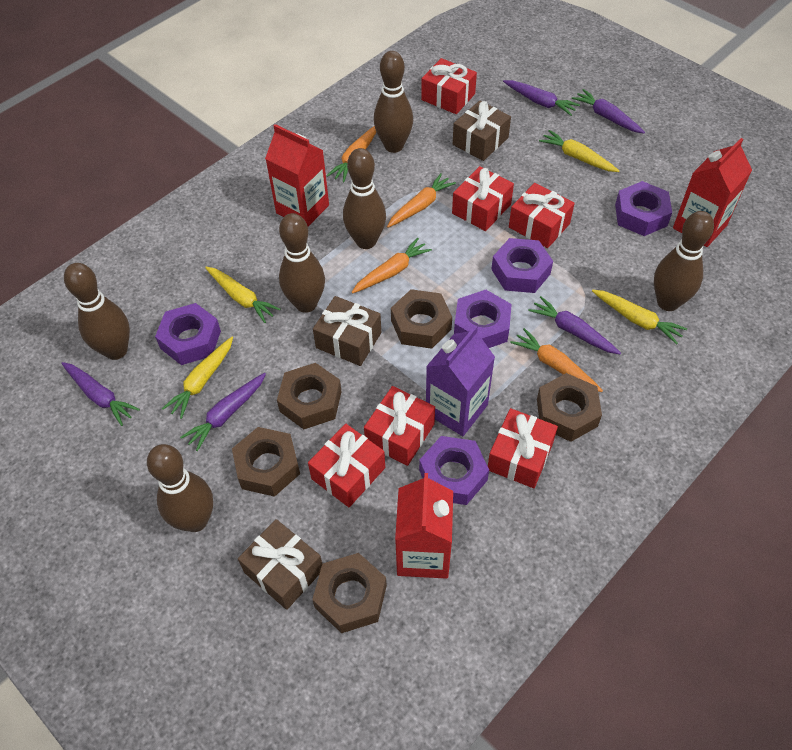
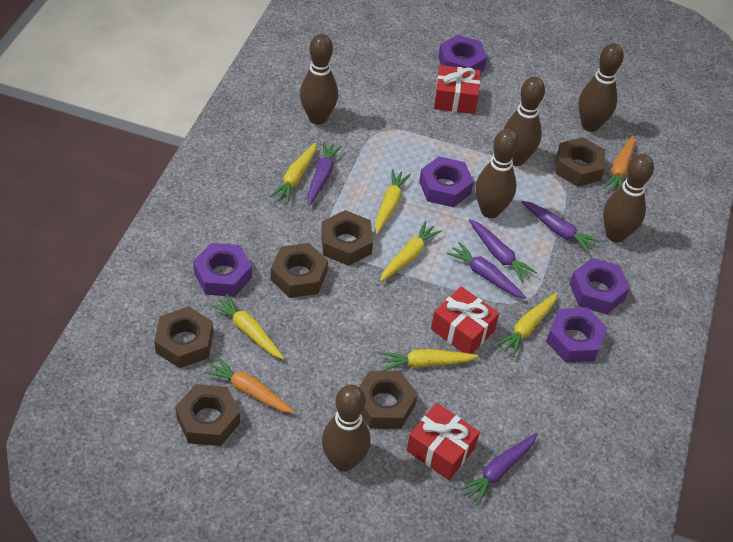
brown gift: 3 -> 0
brown nut: 5 -> 6
orange carrot: 4 -> 2
purple carton: 1 -> 0
red carton: 3 -> 0
red gift: 6 -> 3
yellow carrot: 4 -> 6

